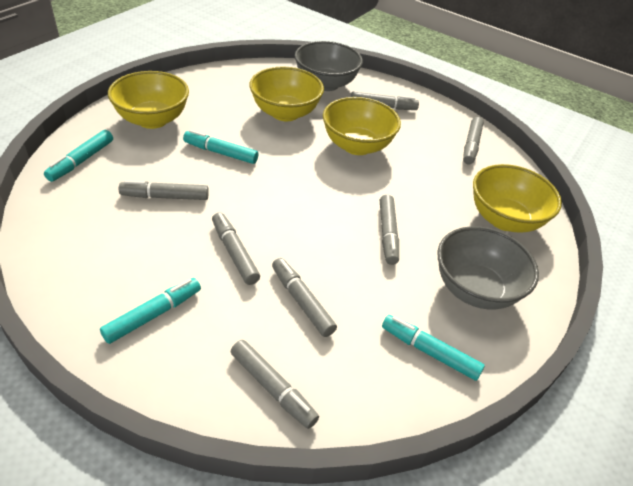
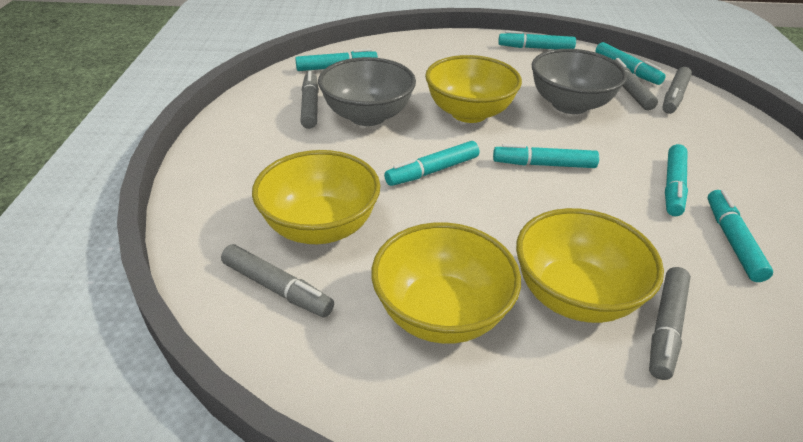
grey marker: 7 -> 5
turquoise marker: 4 -> 7

